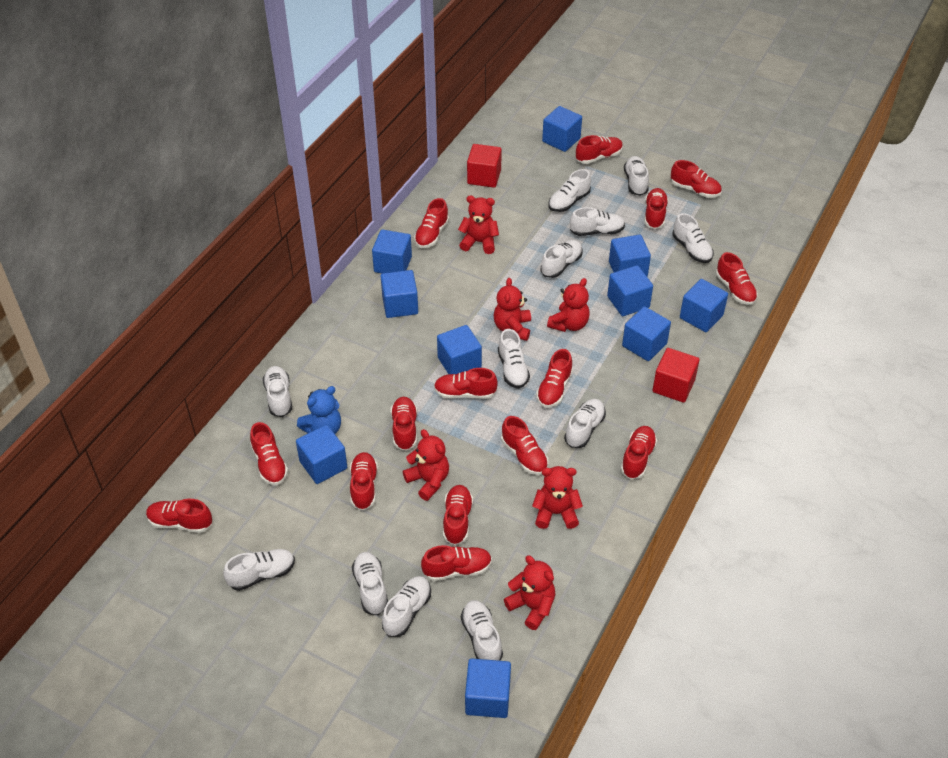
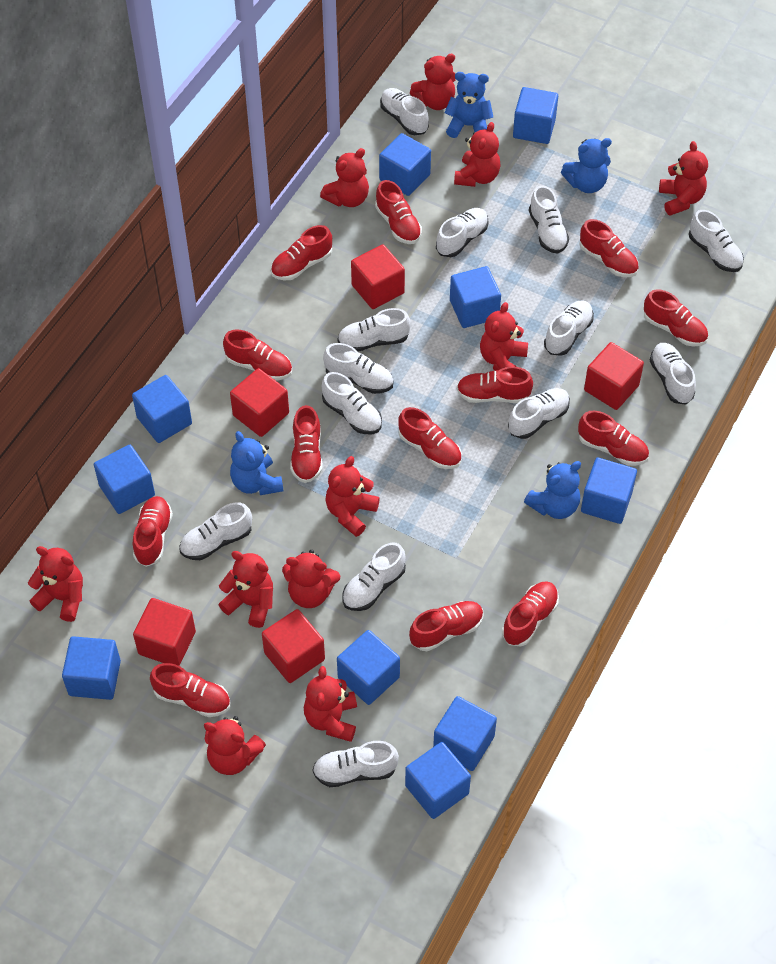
blue teddy bear: 1 -> 4
red cube: 2 -> 5
red shoe: 15 -> 13
red teddy bear: 6 -> 11
white shoe: 12 -> 13

